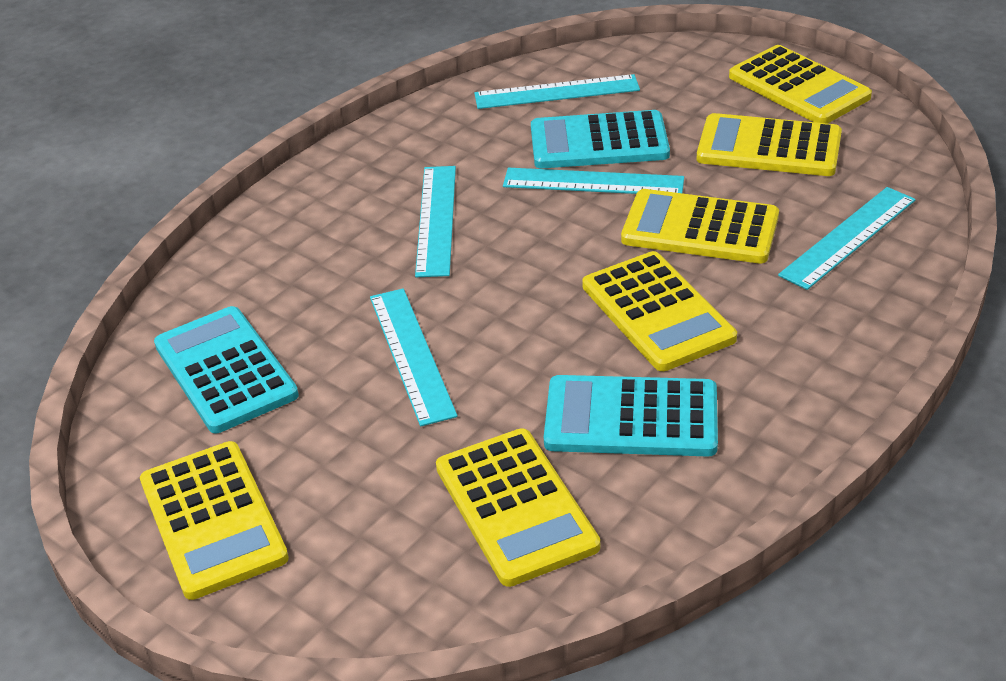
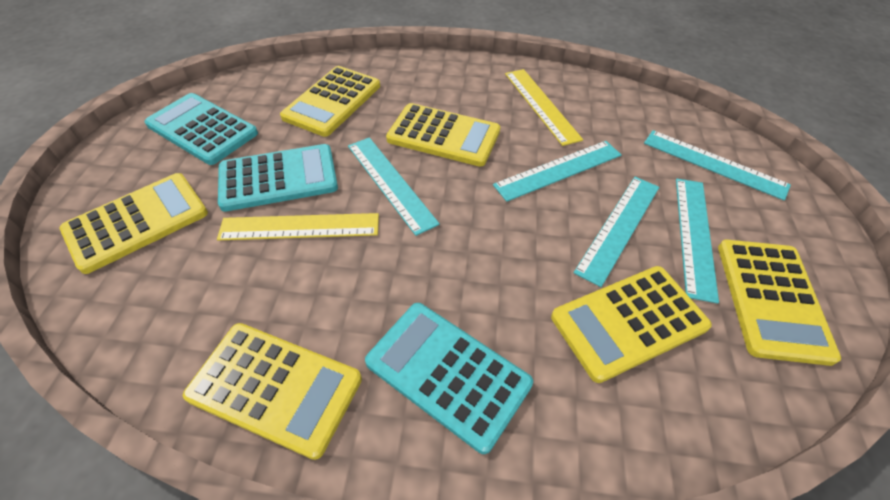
yellow ruler: 0 -> 2

